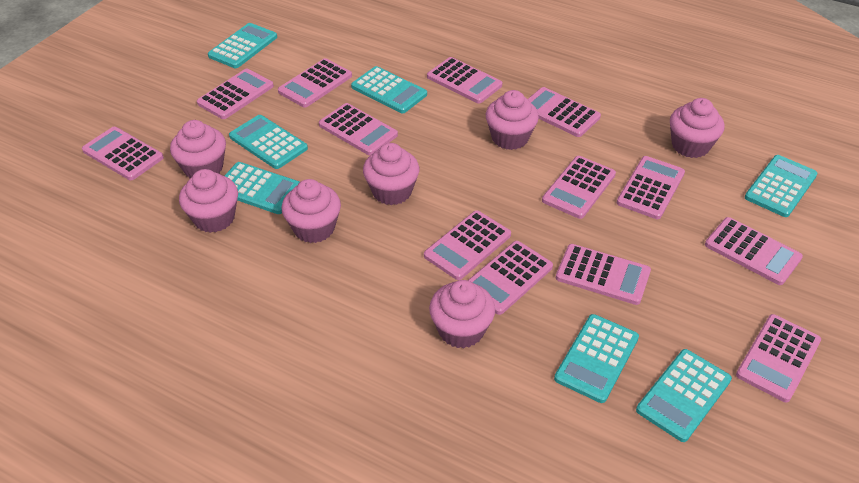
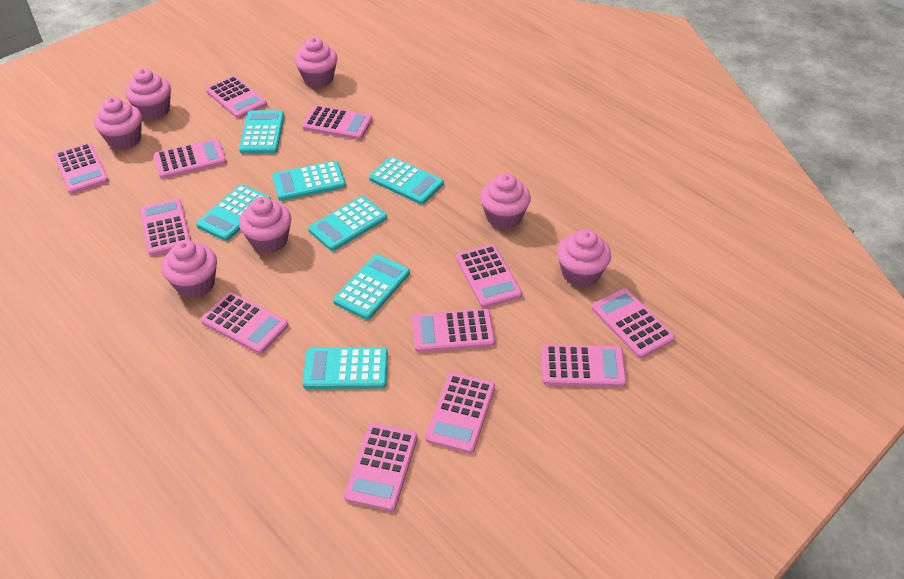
pink calculator: 13 -> 12

